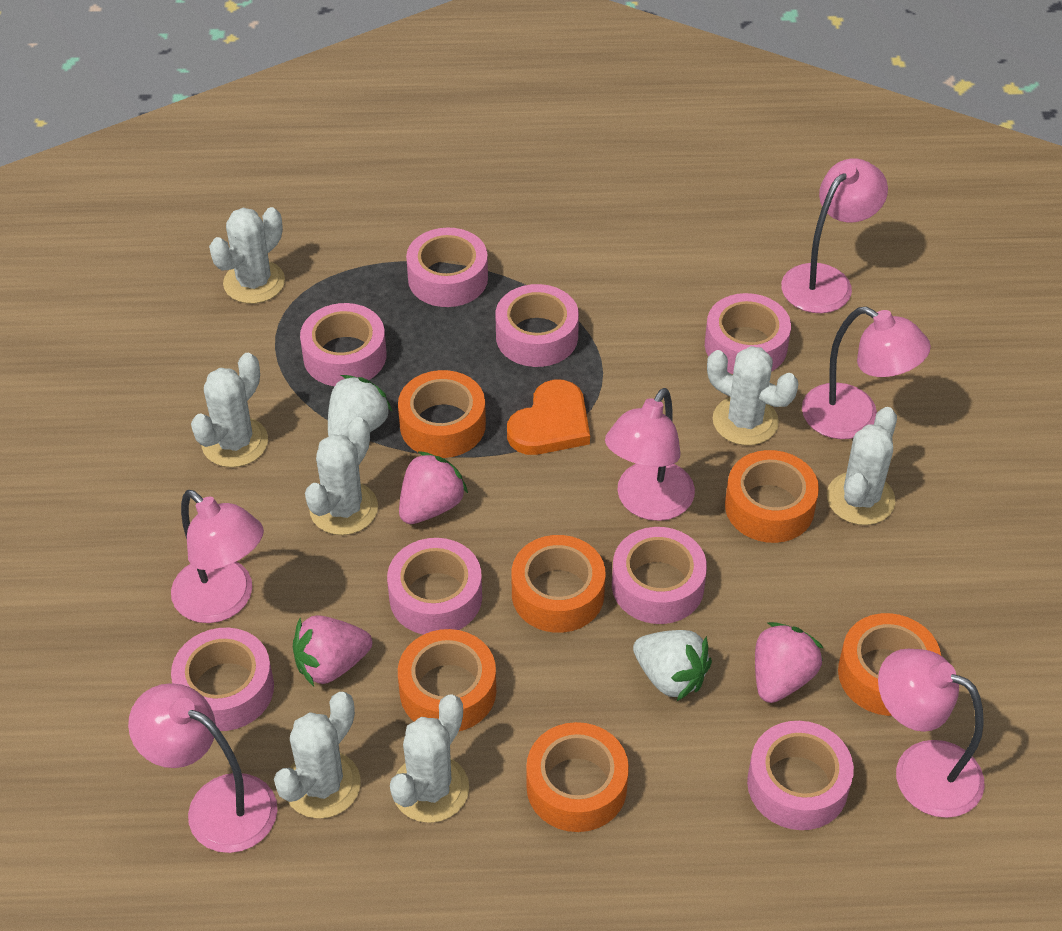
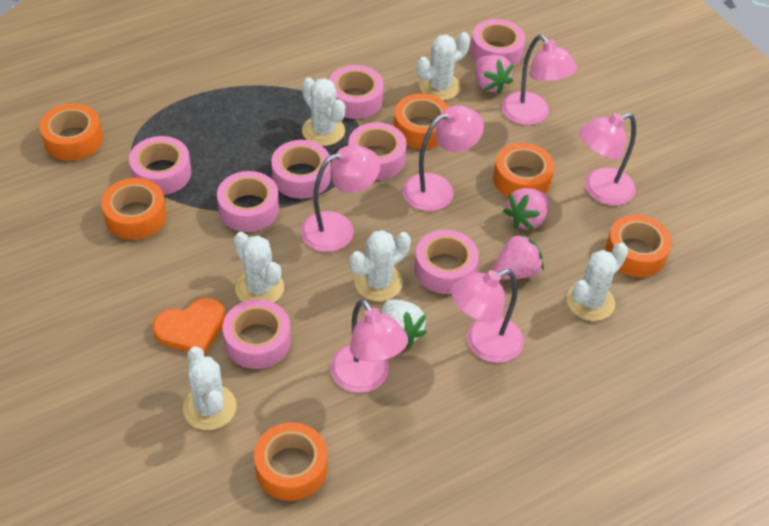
white cactus: 7 -> 6
white strawberry: 2 -> 1

